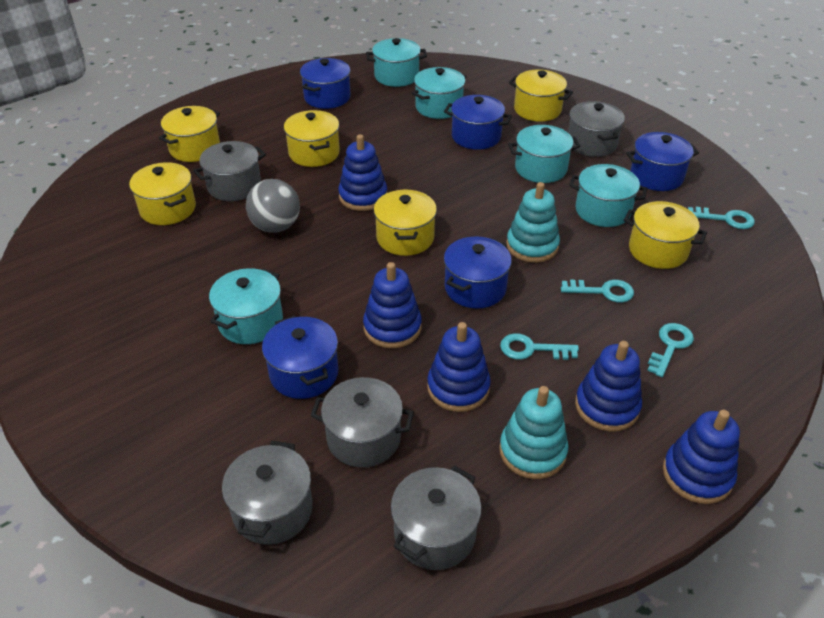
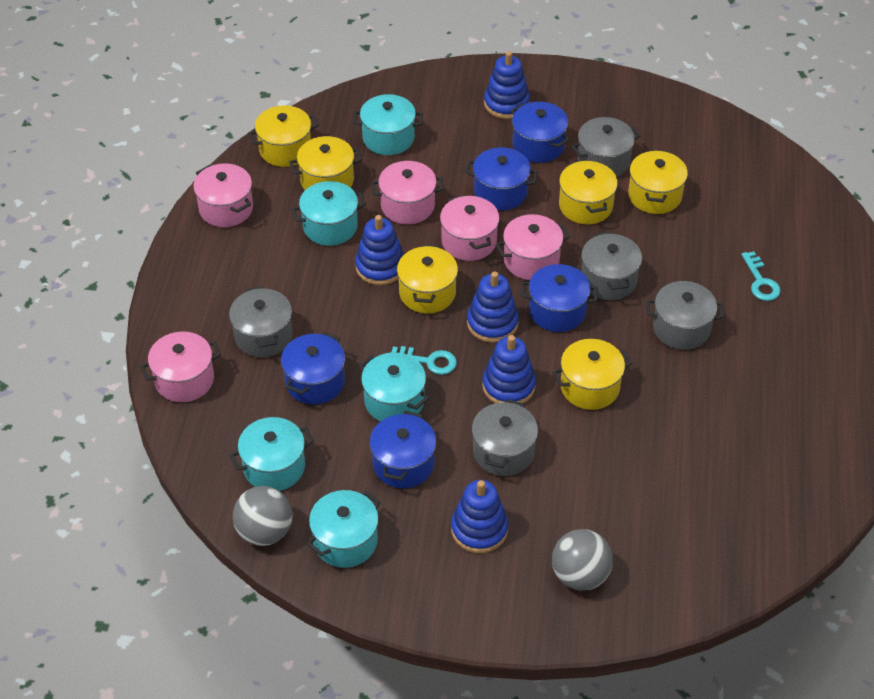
grey ball: 1 -> 2
pink pot: 0 -> 5
turquoise key: 4 -> 2
turquoise stacking toy: 2 -> 0

